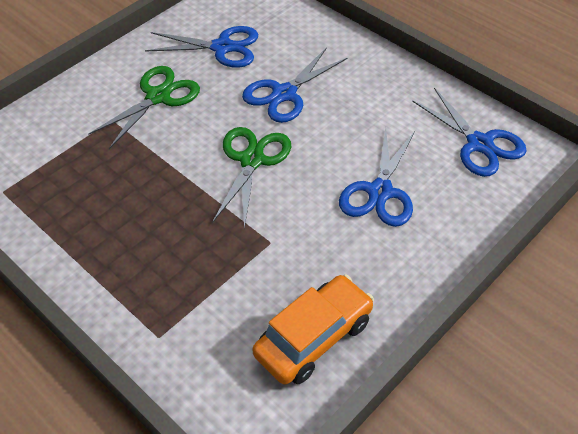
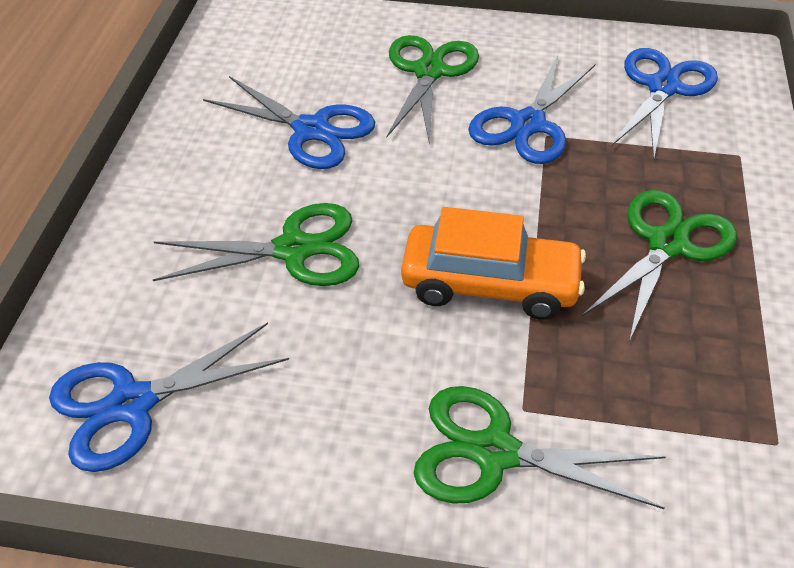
green scissors: 2 -> 4

